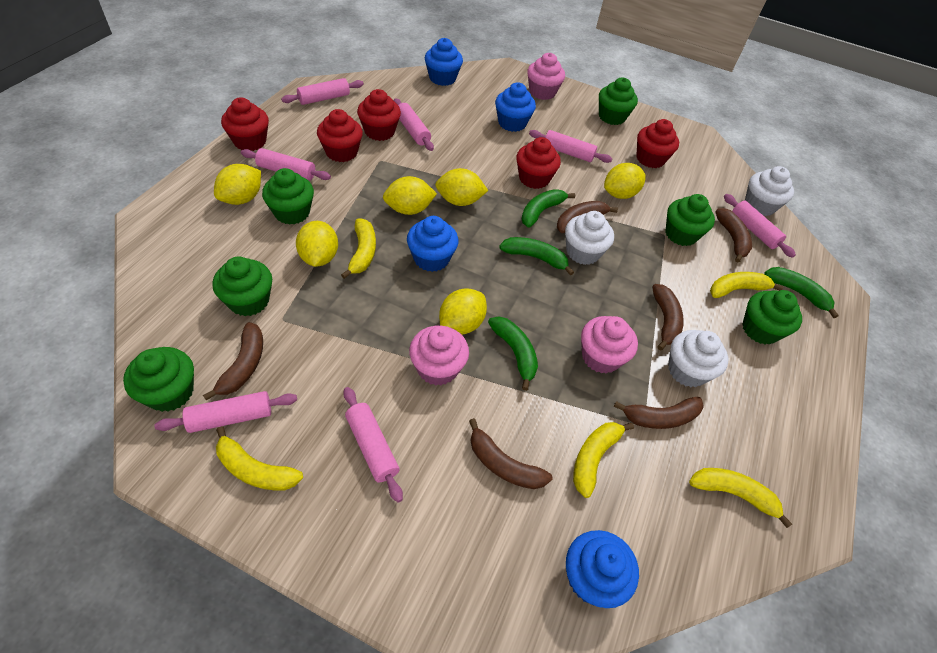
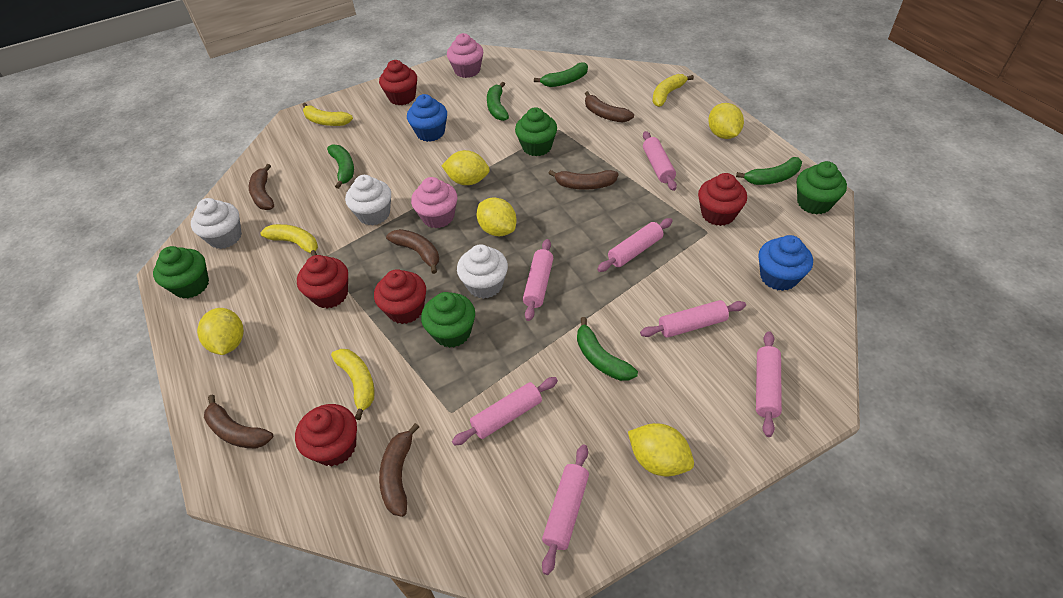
blue cupcake: 4 -> 2
green banana: 4 -> 5
green cupcake: 6 -> 4
pink cupcake: 3 -> 2
yellow banana: 5 -> 4
yellow lemon: 6 -> 5

